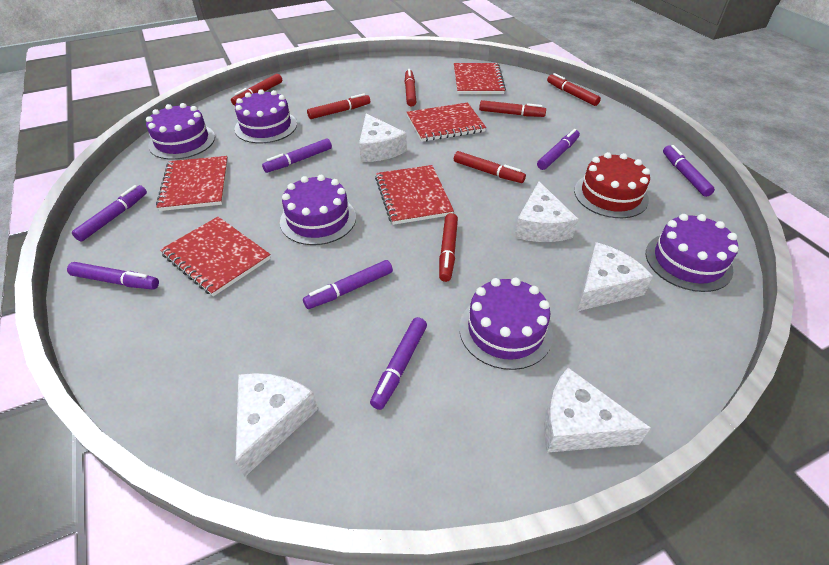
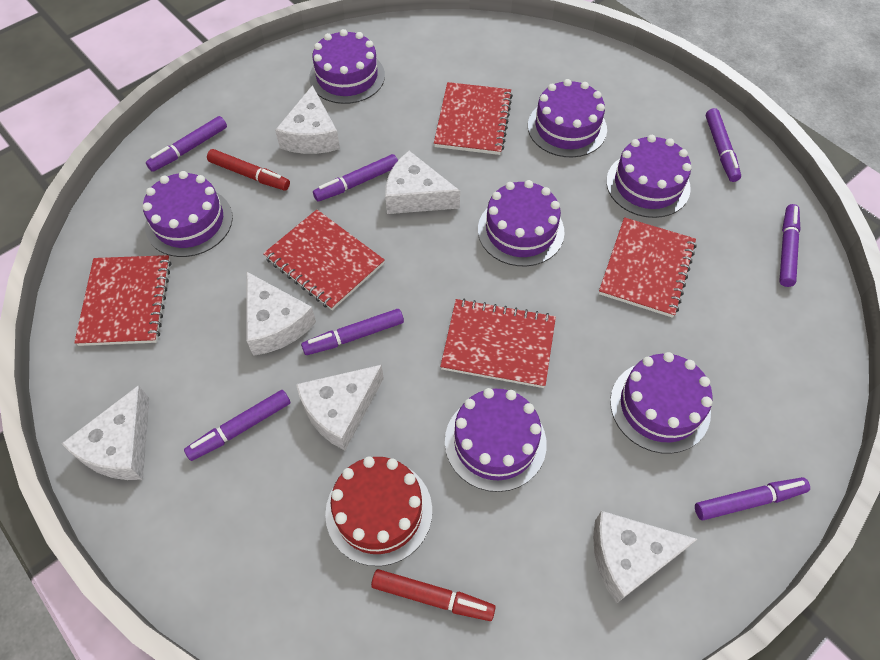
purple cake: 5 -> 7
red marker: 7 -> 2
white cheese: 5 -> 6

